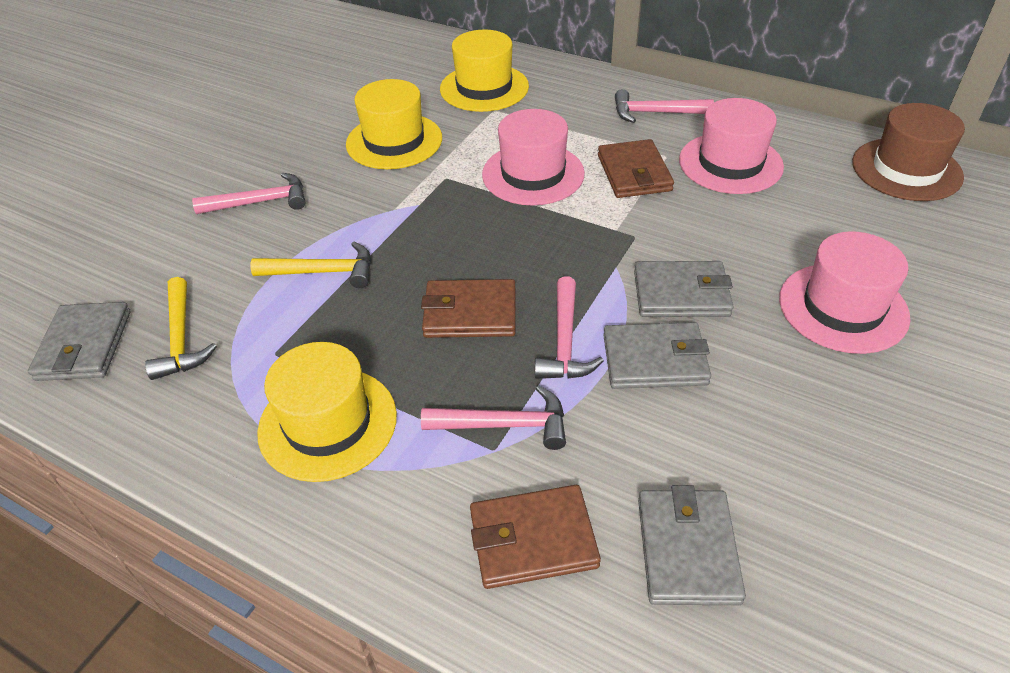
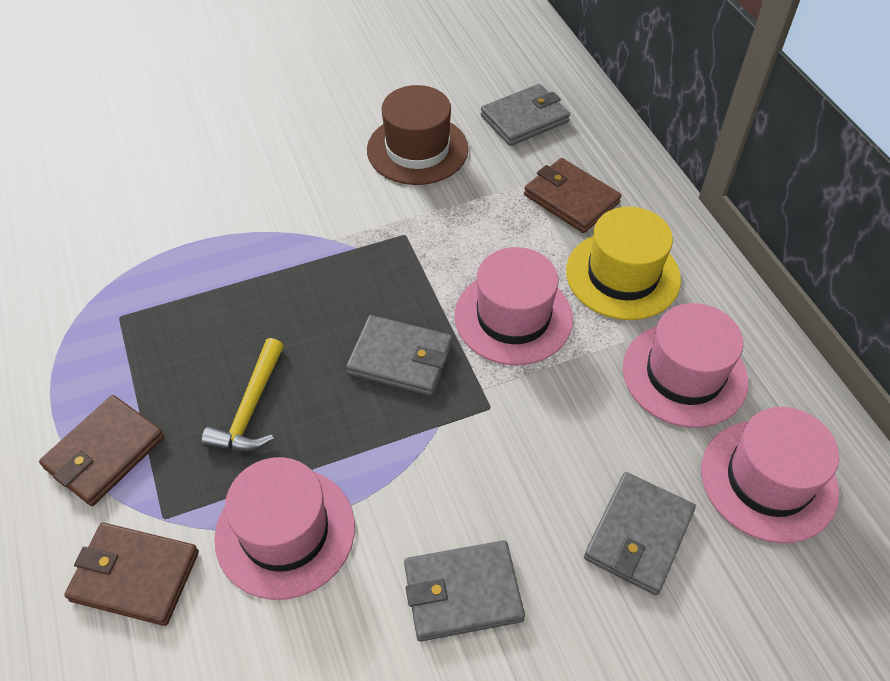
pink hammer: 4 -> 0
pink hat: 3 -> 4
yellow hammer: 2 -> 1
yellow hat: 3 -> 1

